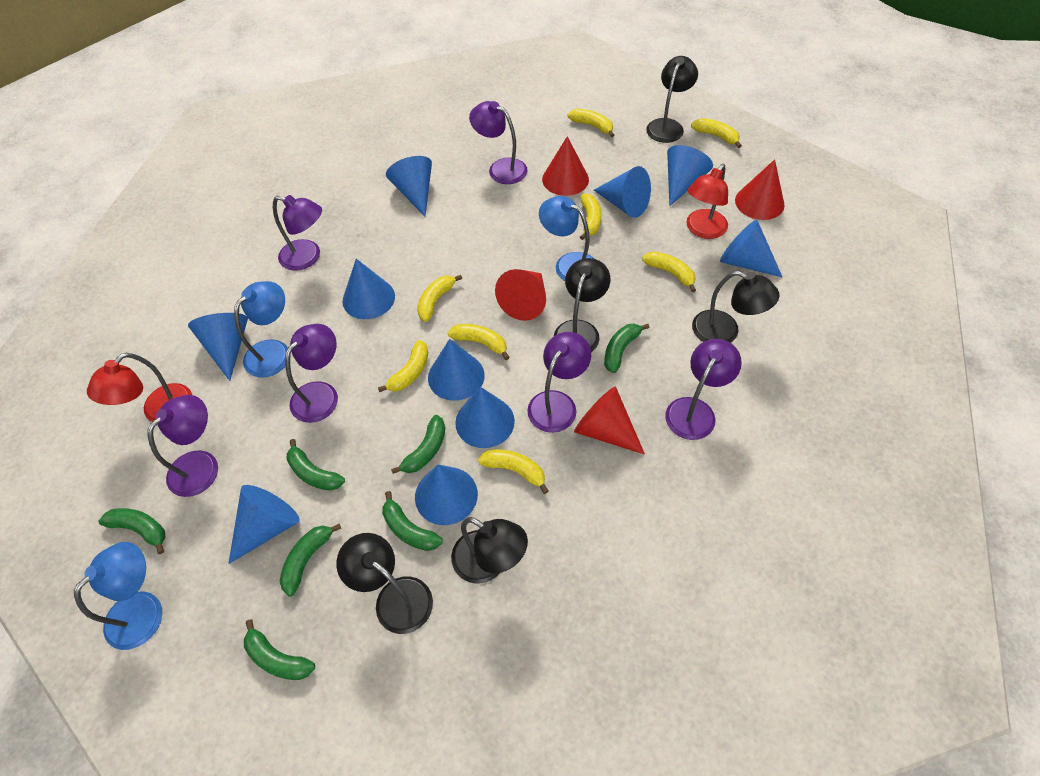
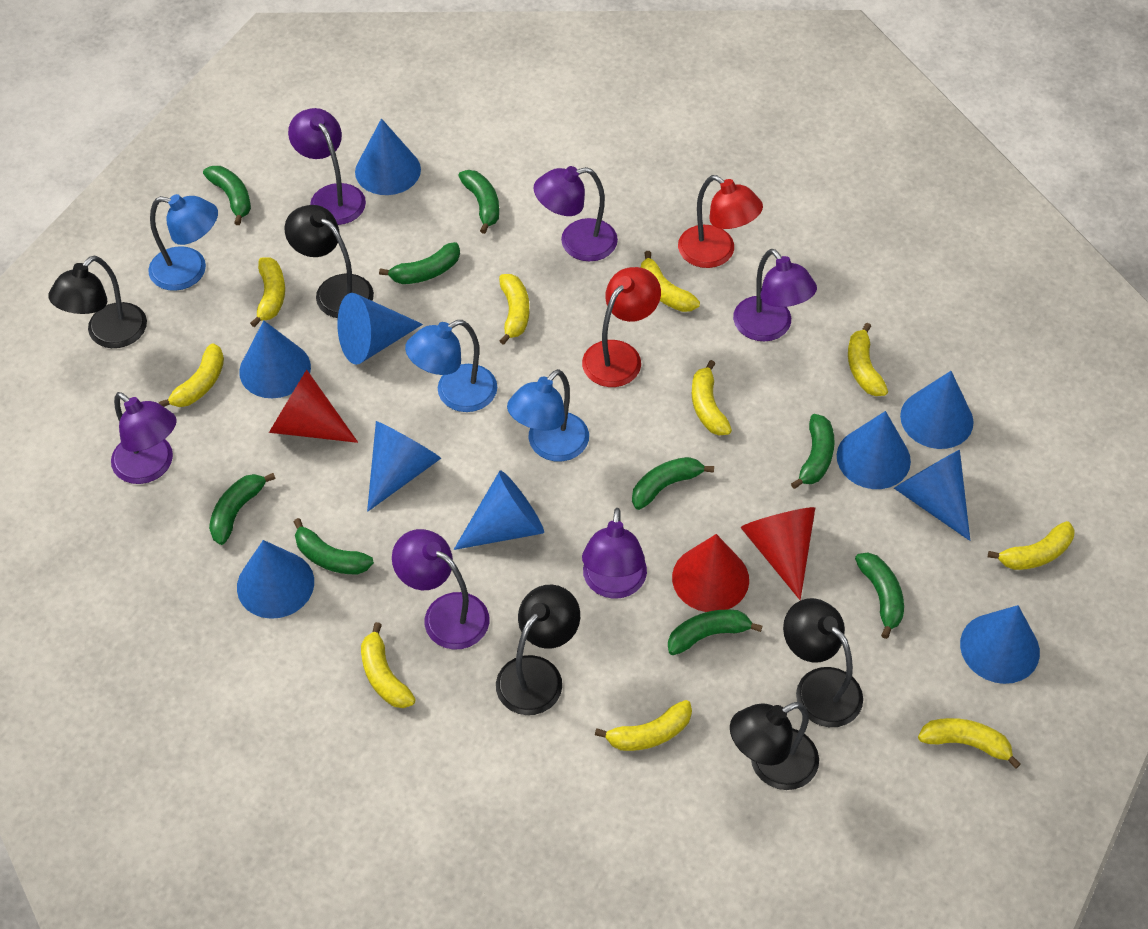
green banana: 7 -> 9
red cone: 4 -> 3
yellow banana: 8 -> 10

